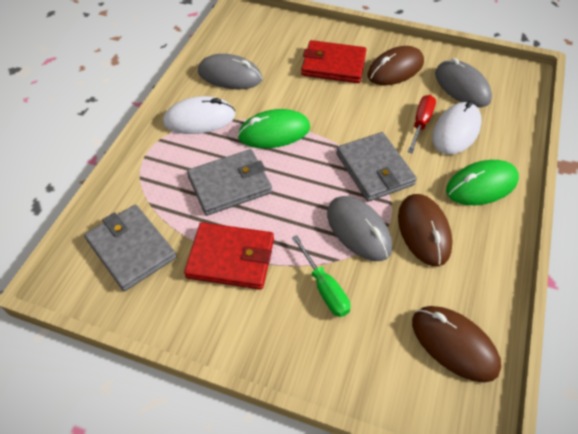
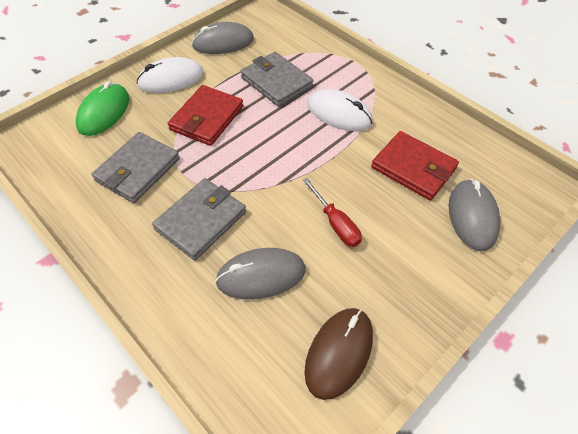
brown mouse: 3 -> 1
green mouse: 2 -> 1
green screwdriver: 1 -> 0

